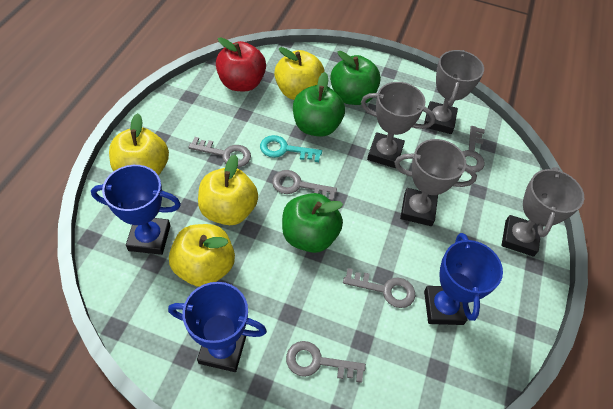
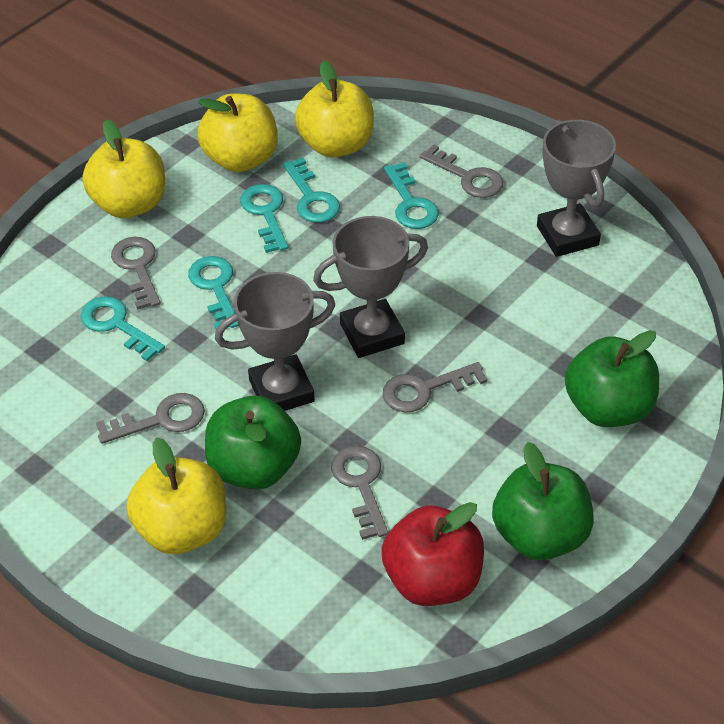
blue trophy: 3 -> 0
grey trophy: 4 -> 3
turquoise key: 1 -> 5

